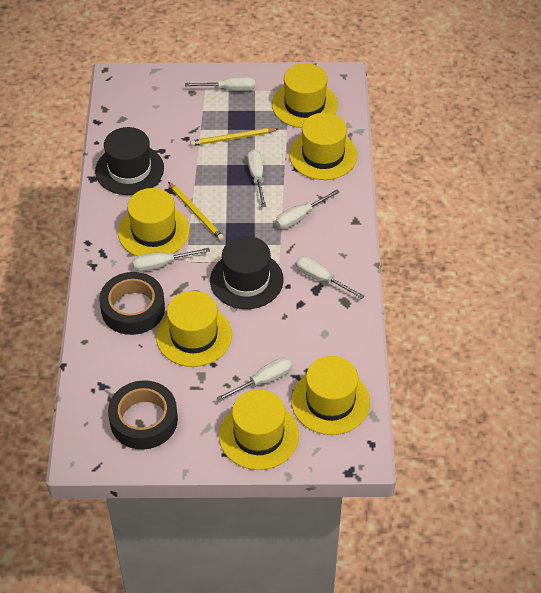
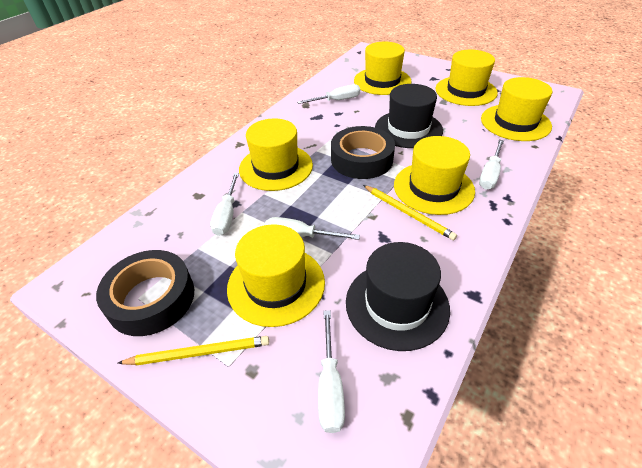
white screwdriver: 6 -> 5

